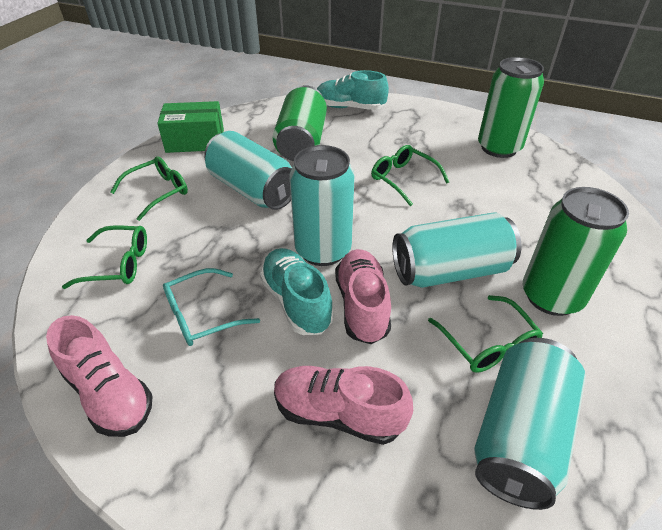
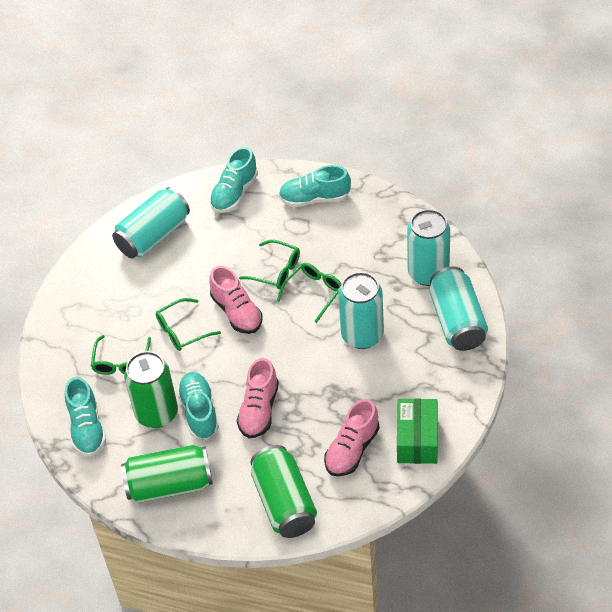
turquoise glasses: 1 -> 0
turquoise shoe: 2 -> 4

